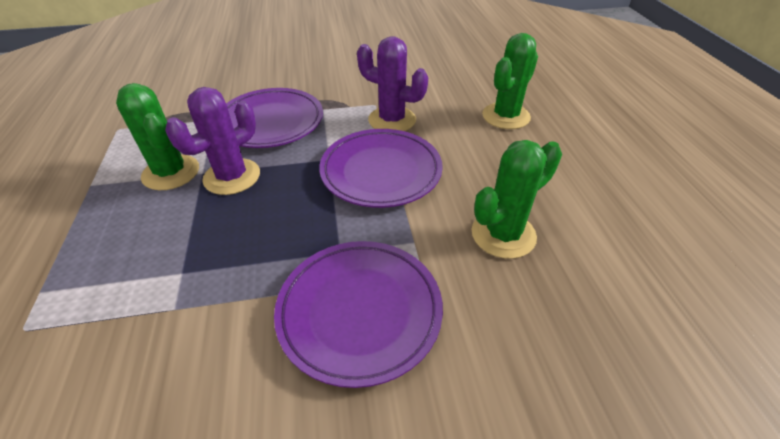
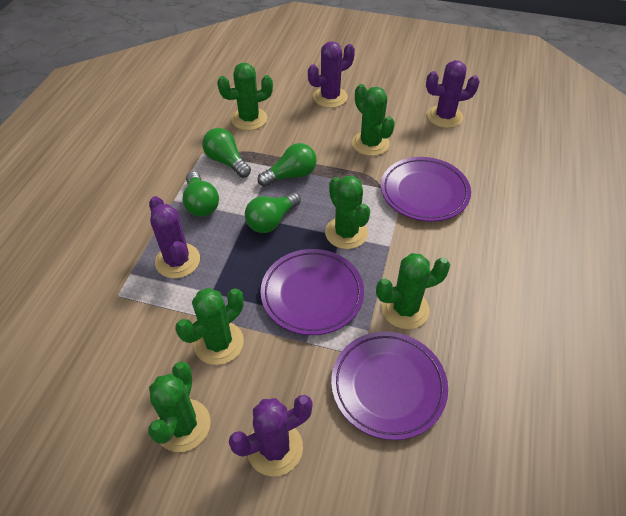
green cactus: 3 -> 6
green light bulb: 0 -> 4
purple cactus: 2 -> 4

